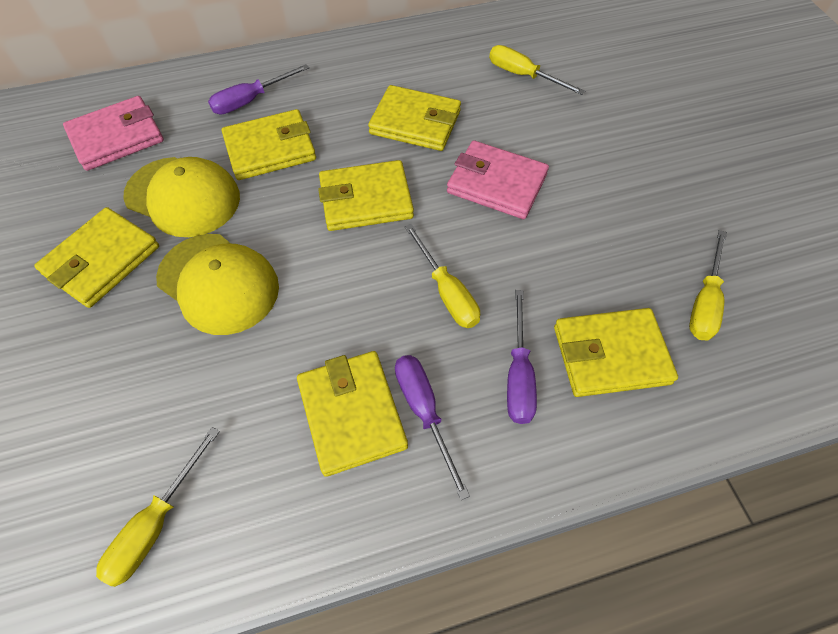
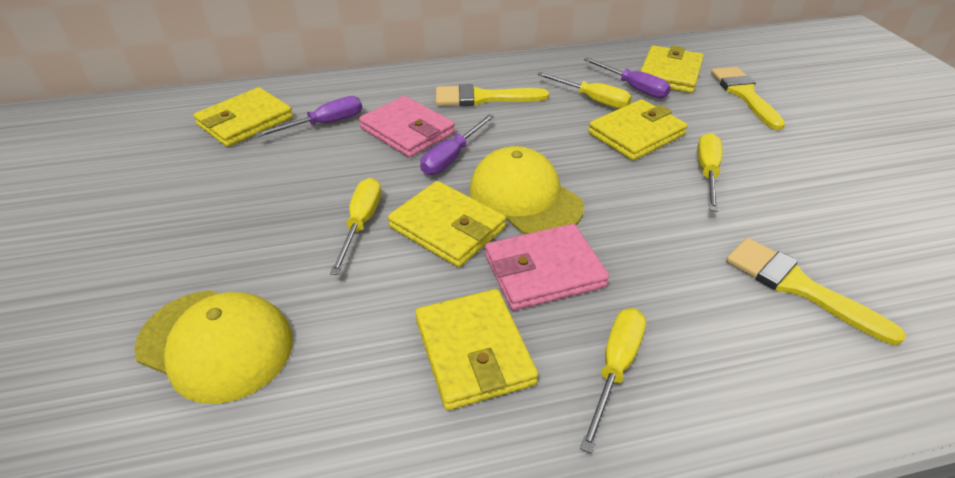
yellow brush: 0 -> 3
yellow wallet: 6 -> 5

